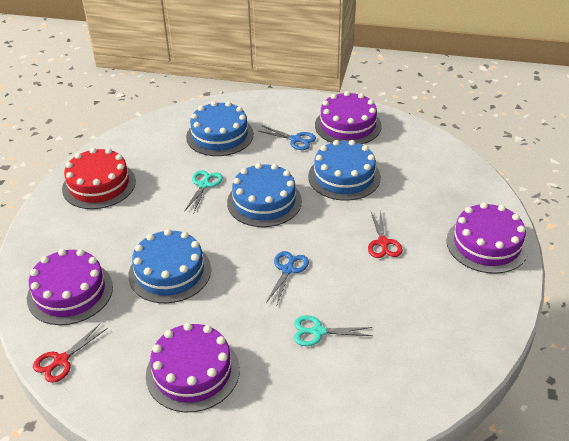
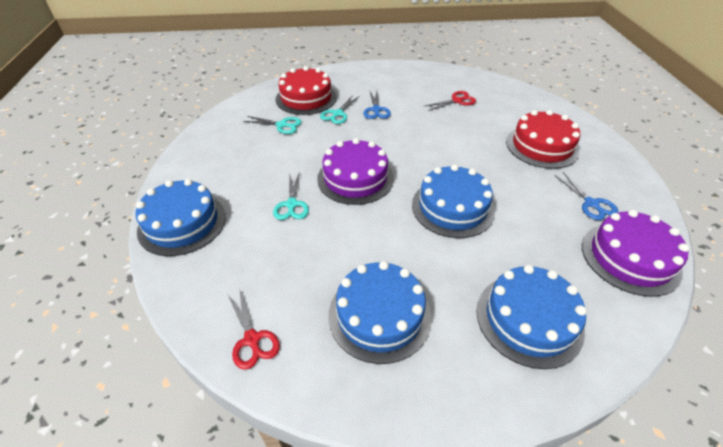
purple cake: 4 -> 2
red cake: 1 -> 2
turquoise scissors: 2 -> 3

